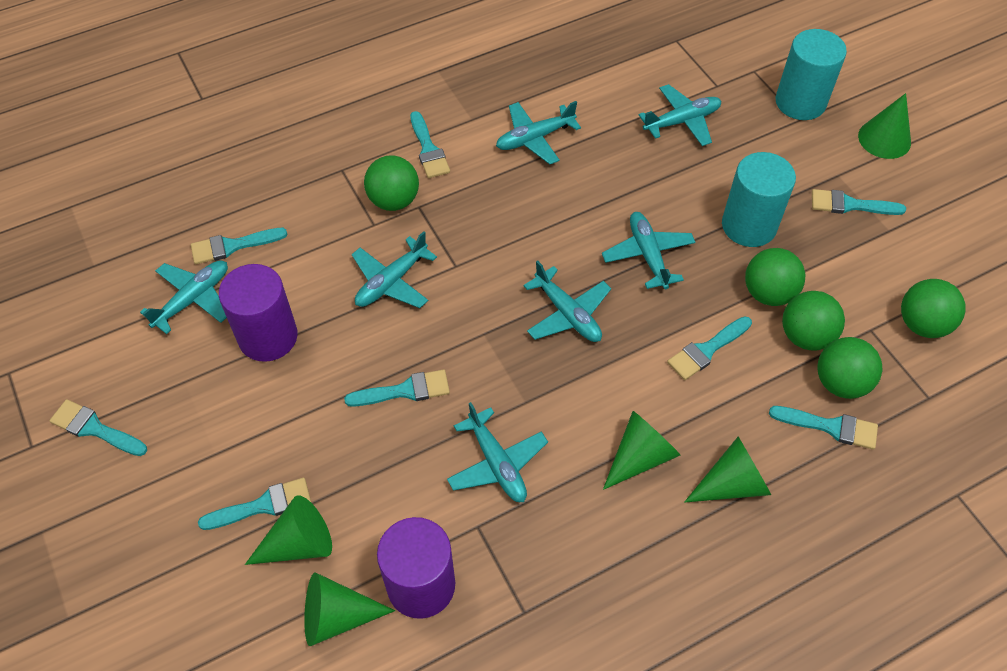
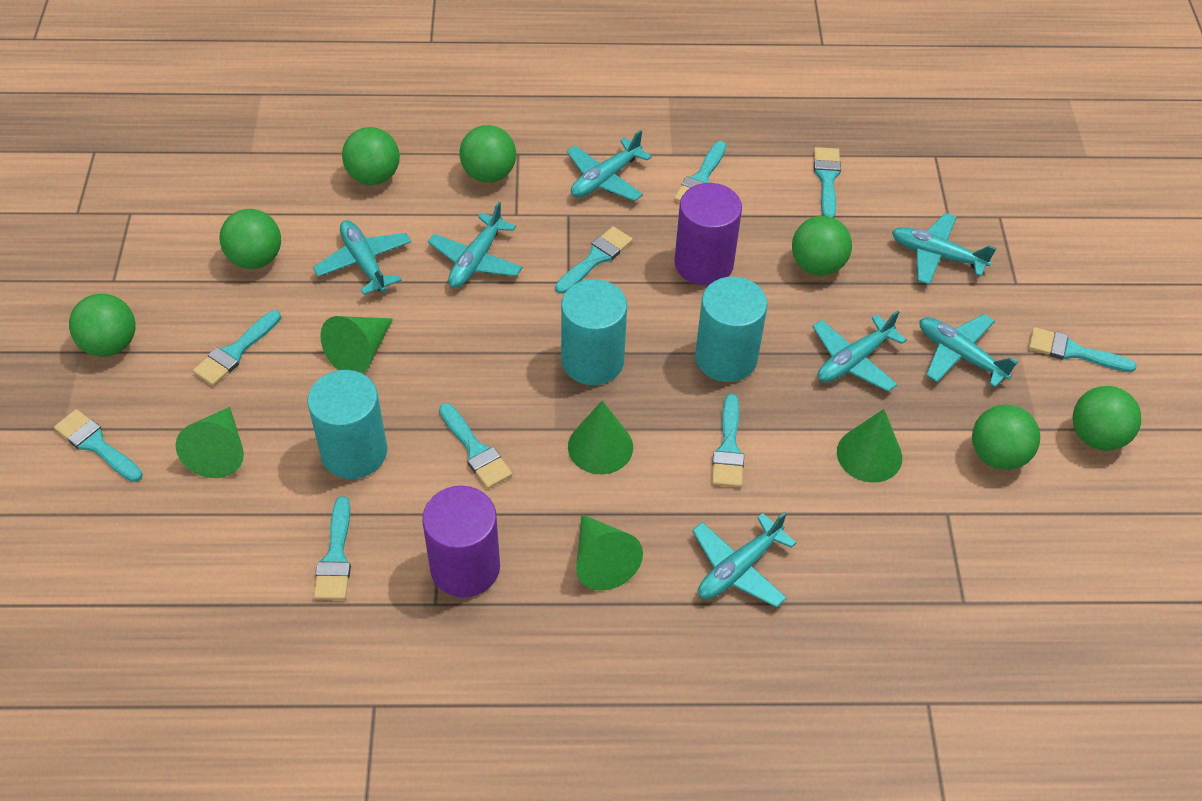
green ball: 5 -> 7
turquoise brush: 8 -> 9
turquoise cylinder: 2 -> 3

